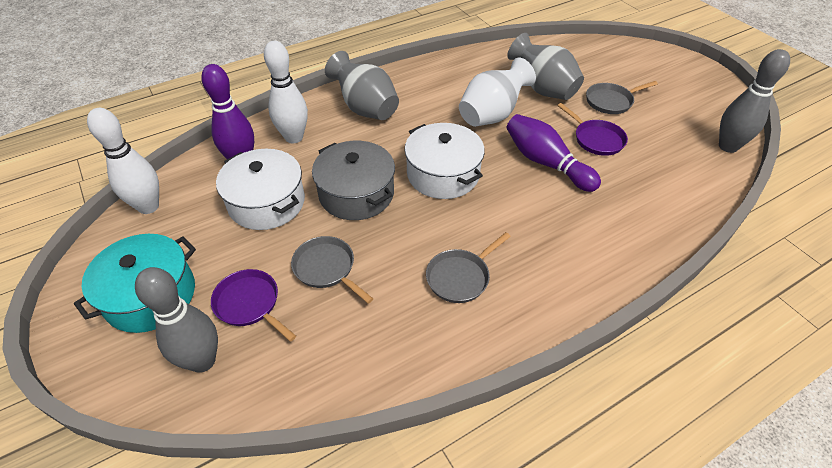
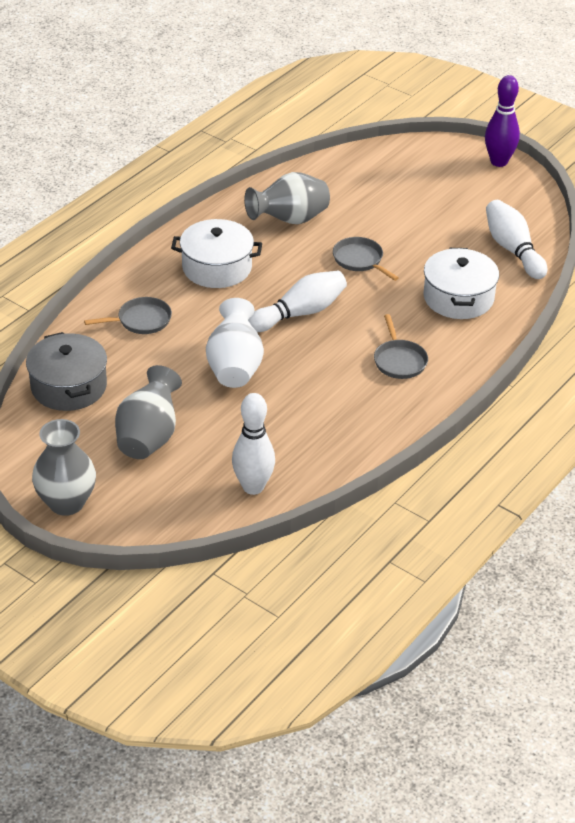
grey bowling pin: 2 -> 0
grey vase: 2 -> 3
purple bowling pin: 2 -> 1
purple pan: 2 -> 0
turquoise pot: 1 -> 0
white bowling pin: 2 -> 3

